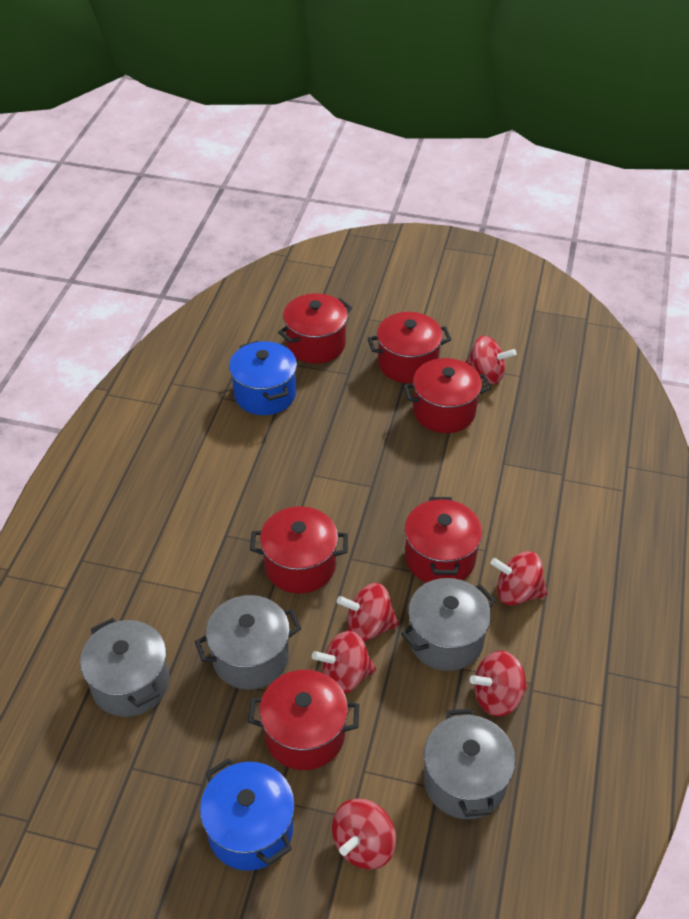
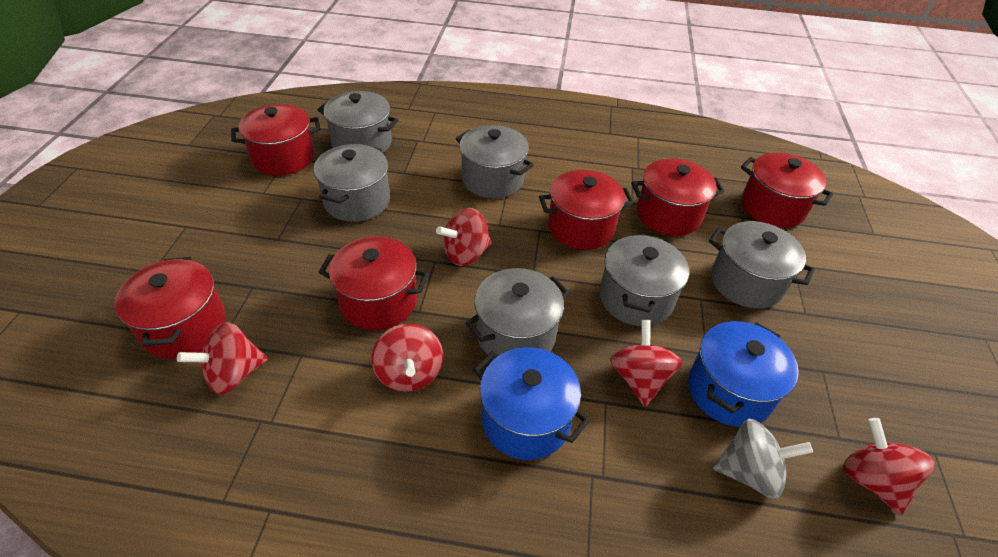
grey pot: 4 -> 6
grey spinning top: 0 -> 1
red spinning top: 6 -> 5

